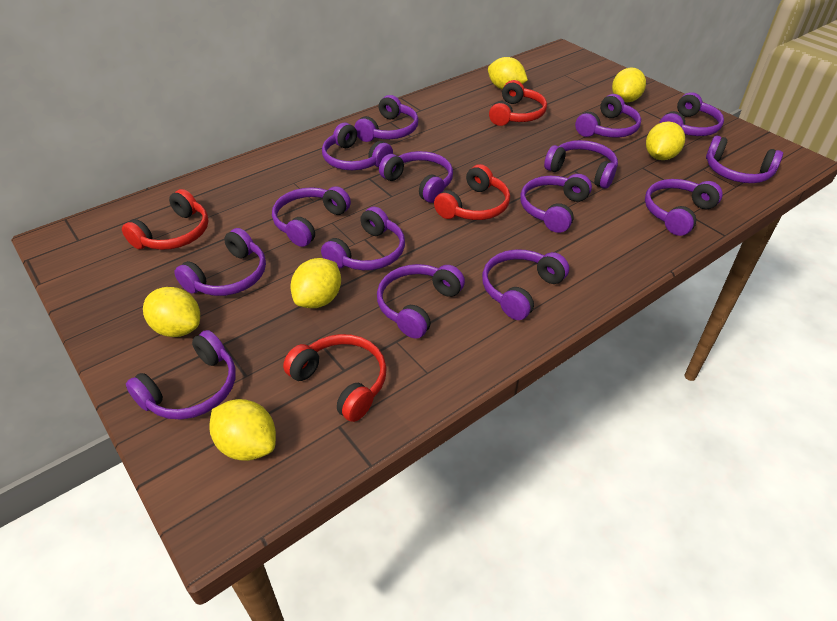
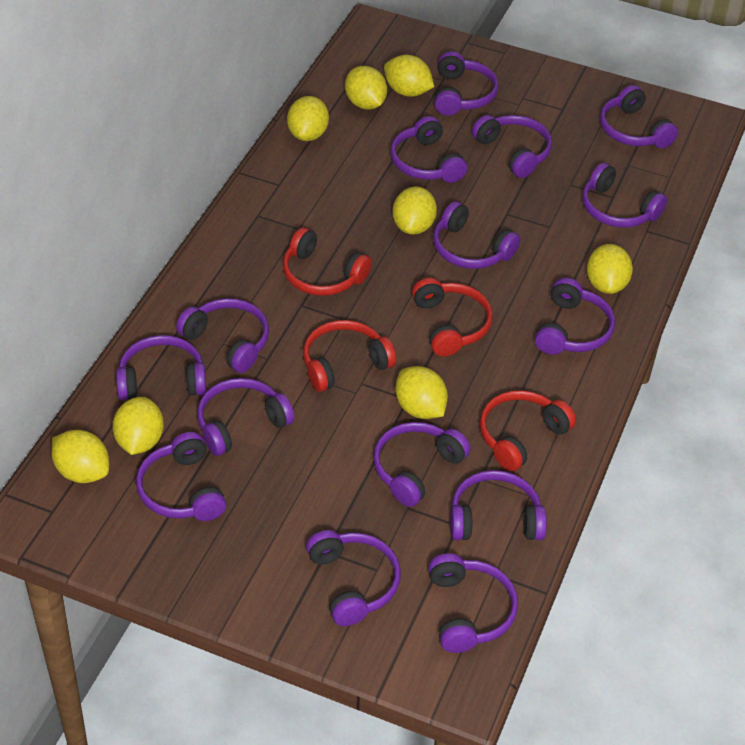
yellow lemon: 6 -> 8

